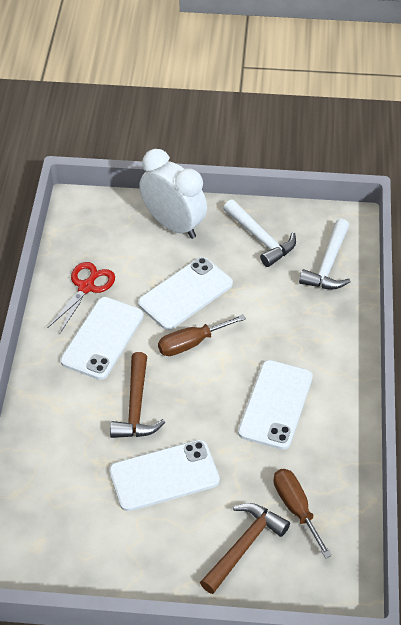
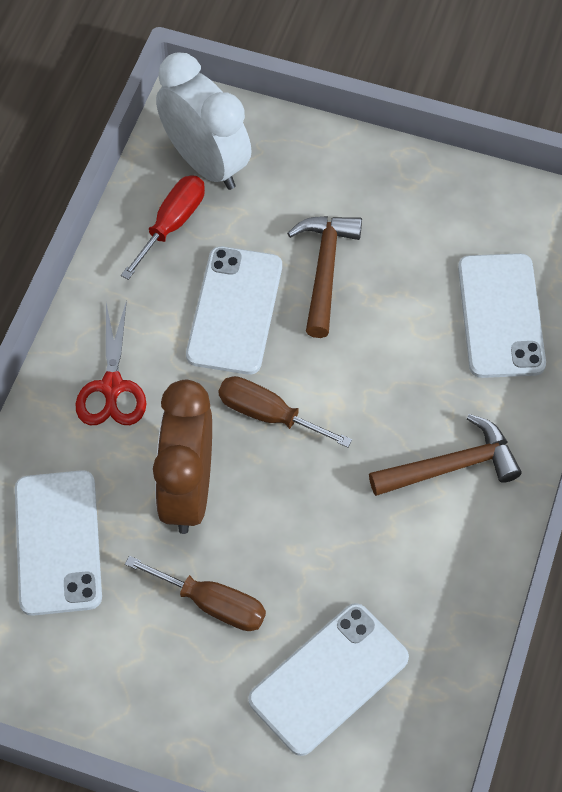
brown clock: 0 -> 1
red screwdriver: 0 -> 1
white hammer: 2 -> 0

